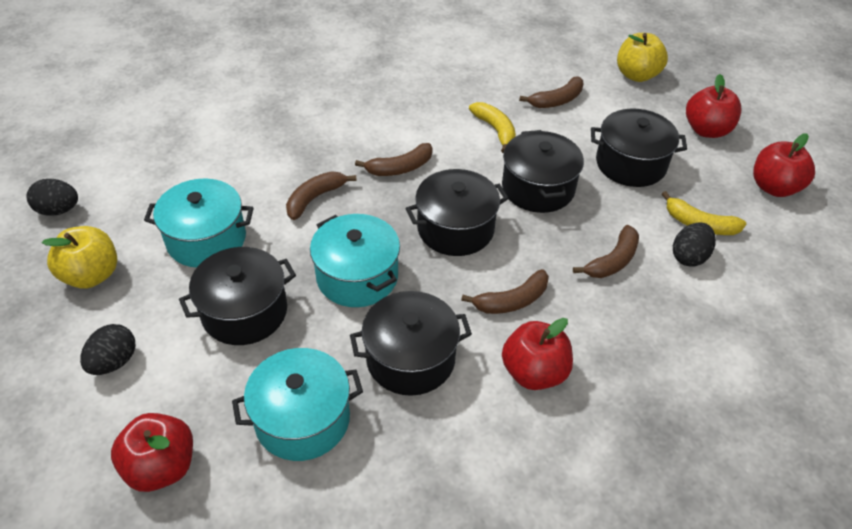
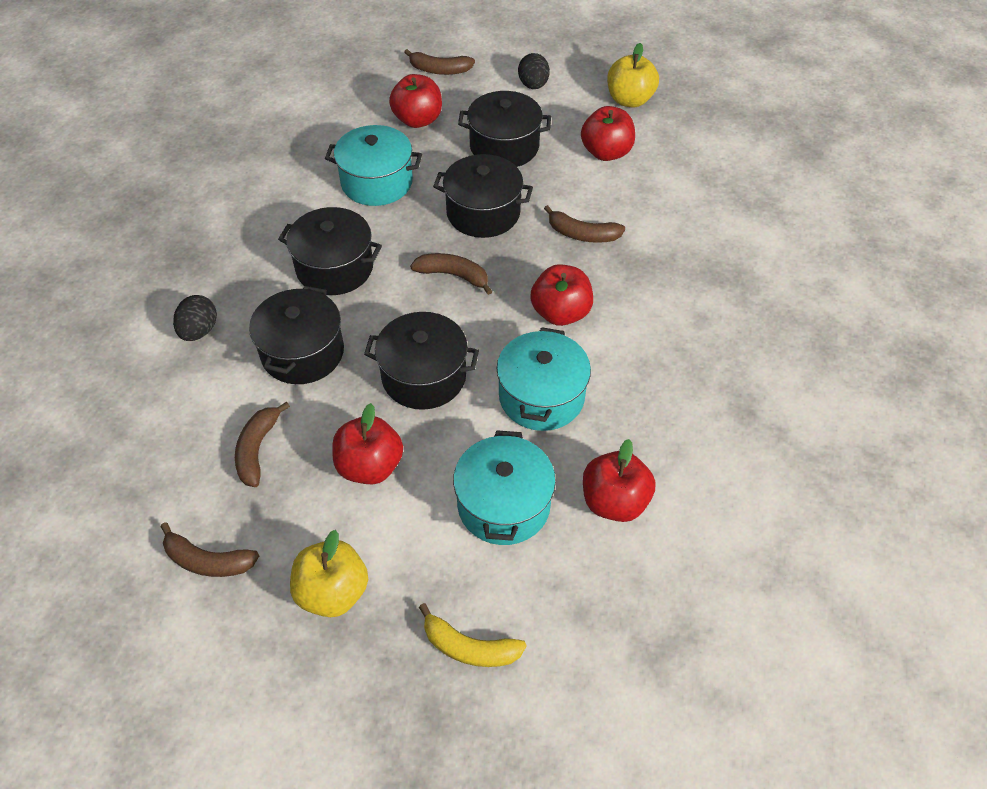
black egg: 3 -> 2
red apple: 4 -> 5
yellow banana: 2 -> 1

